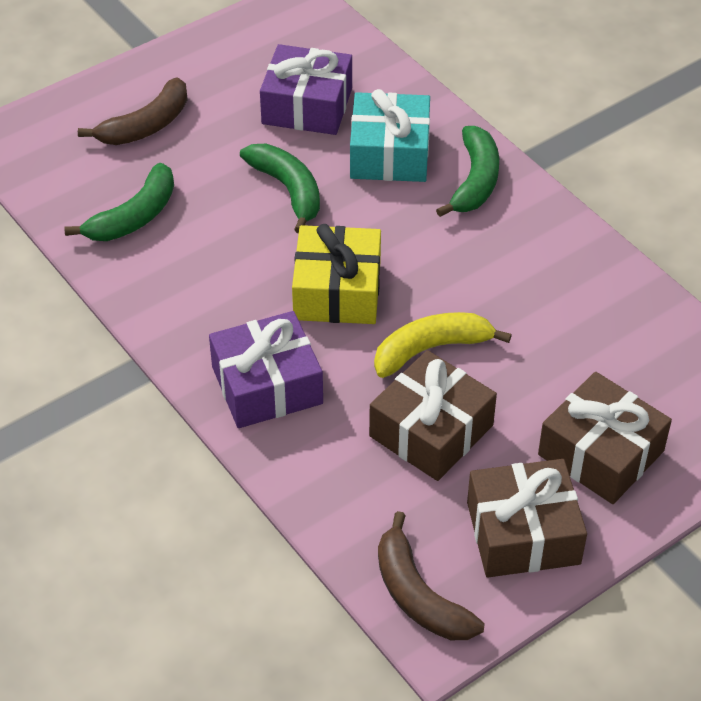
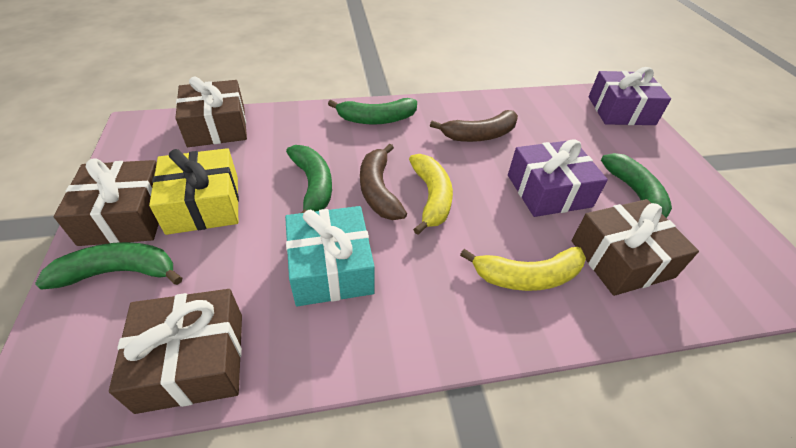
brown gift: 3 -> 4
green banana: 3 -> 4
yellow banana: 1 -> 2

